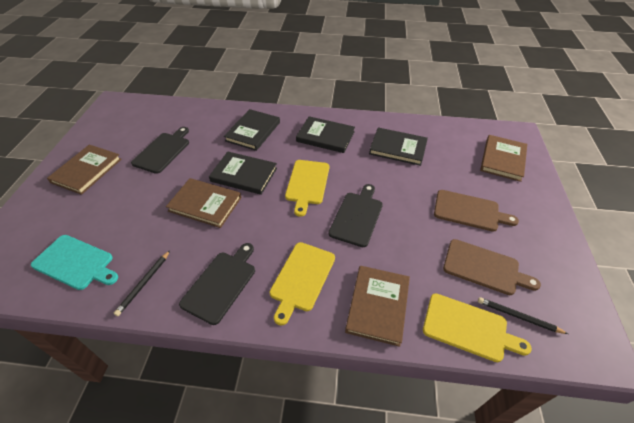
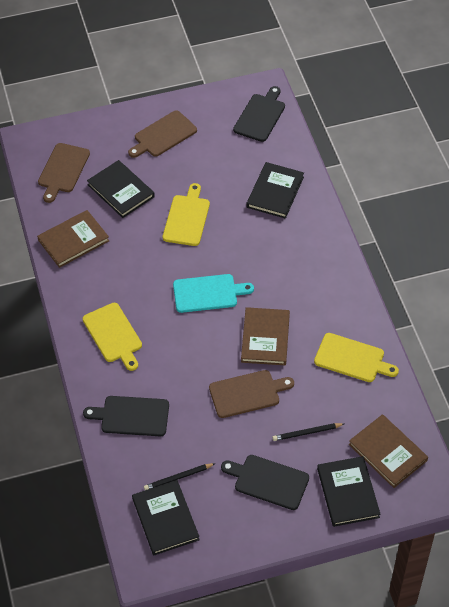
brown book: 4 -> 3
brown cutting board: 2 -> 3

